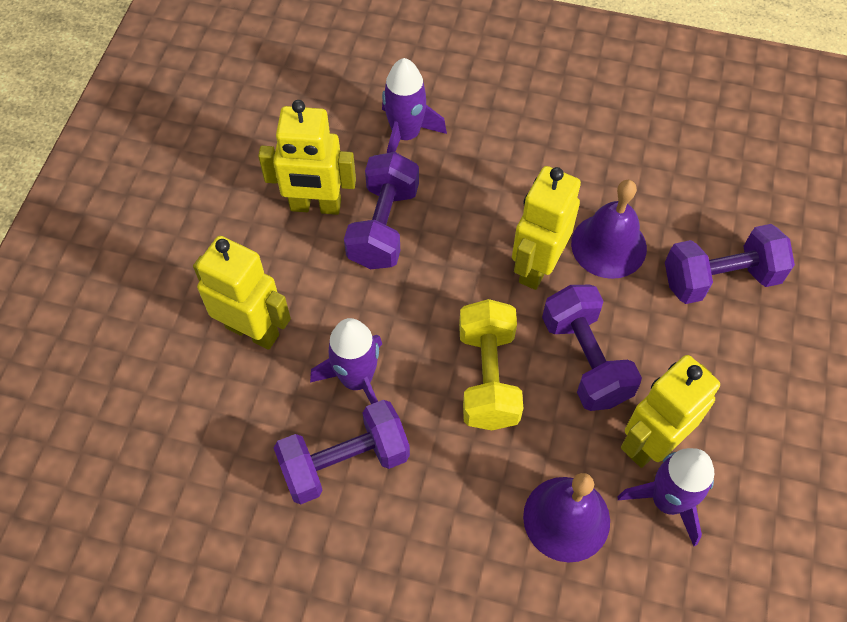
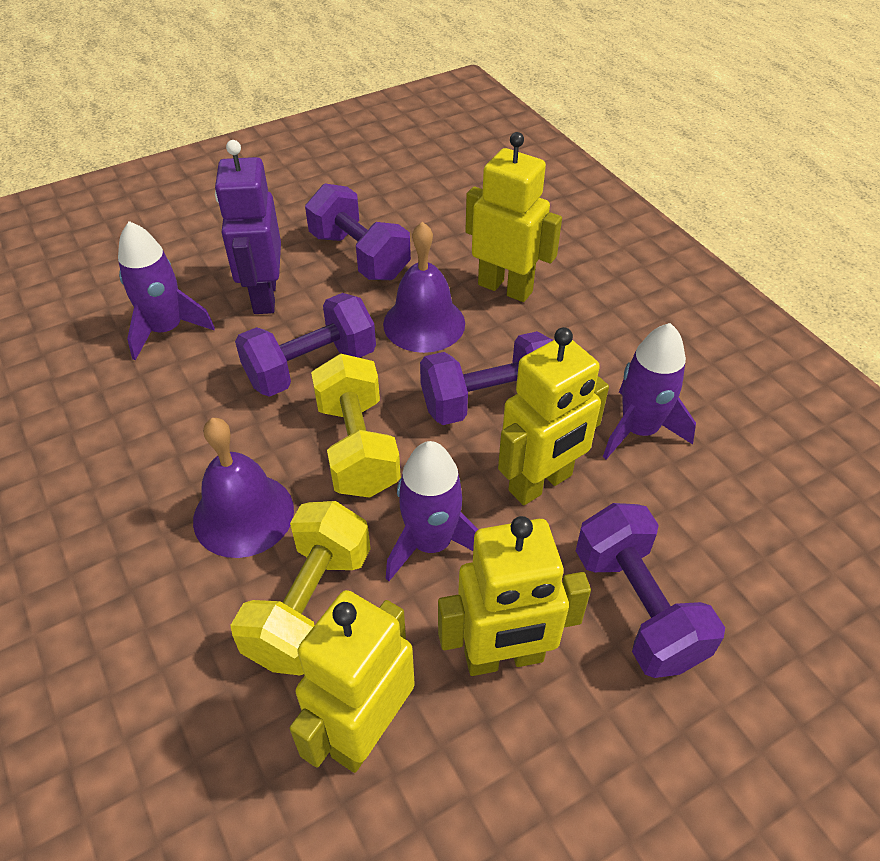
purple robot: 0 -> 1
yellow dumbbell: 1 -> 2

